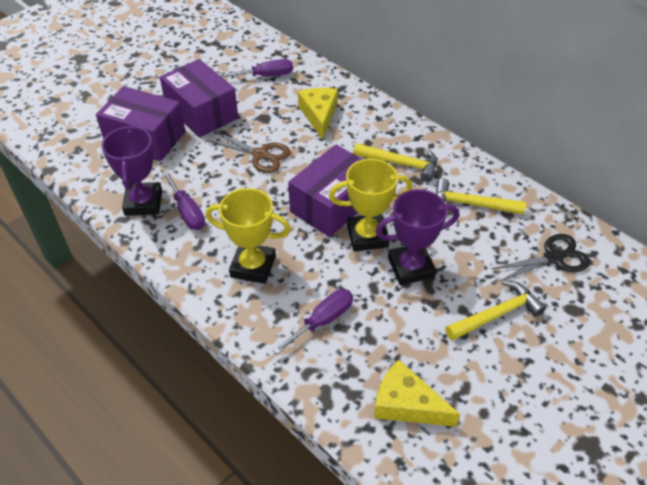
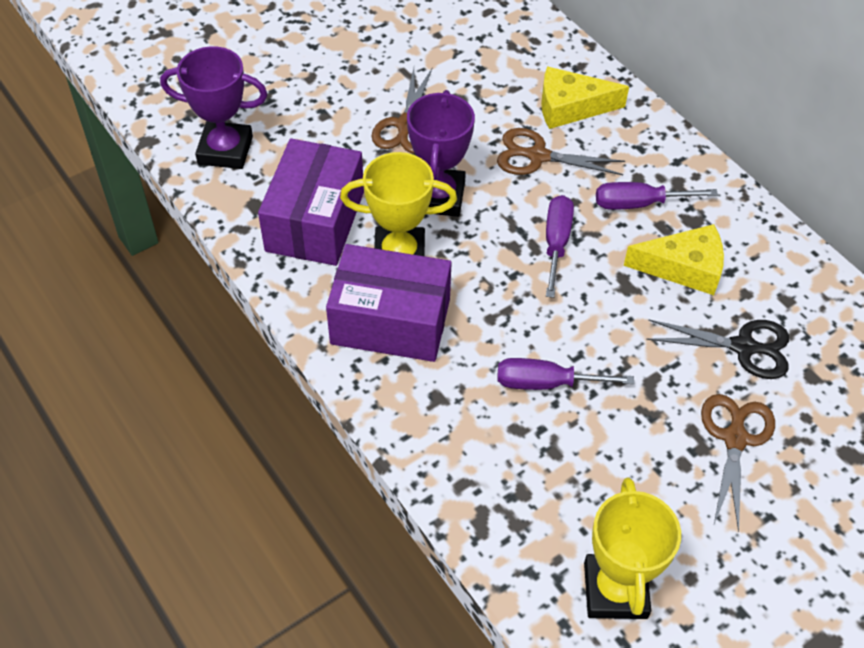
brown scissors: 1 -> 3
purple box: 3 -> 2
yellow hammer: 3 -> 0

